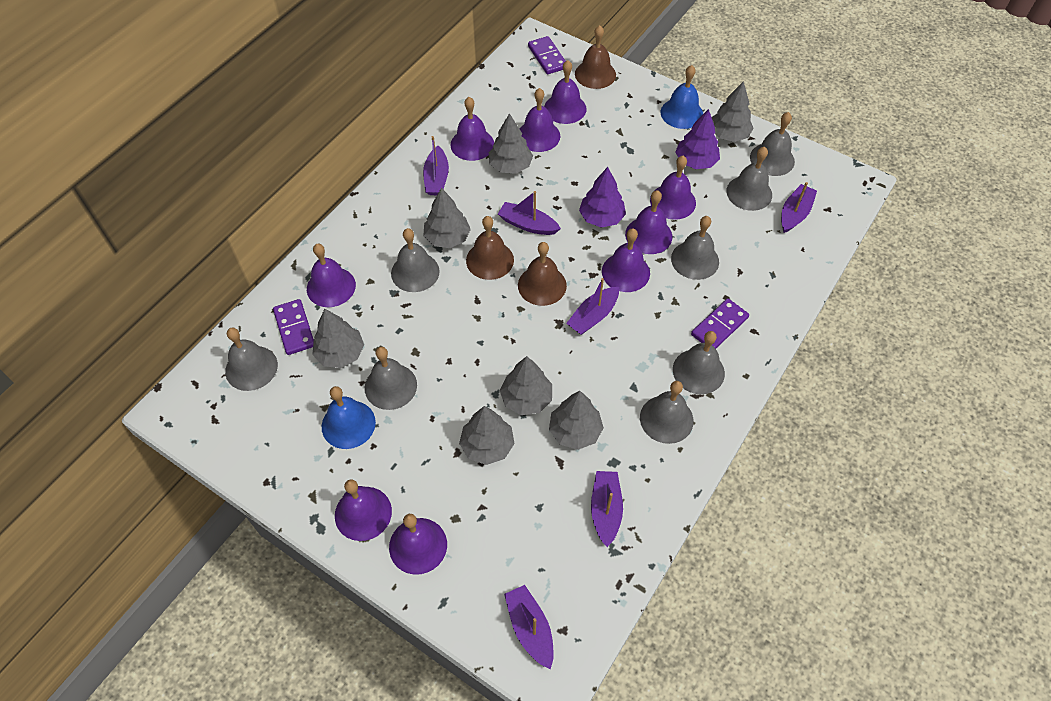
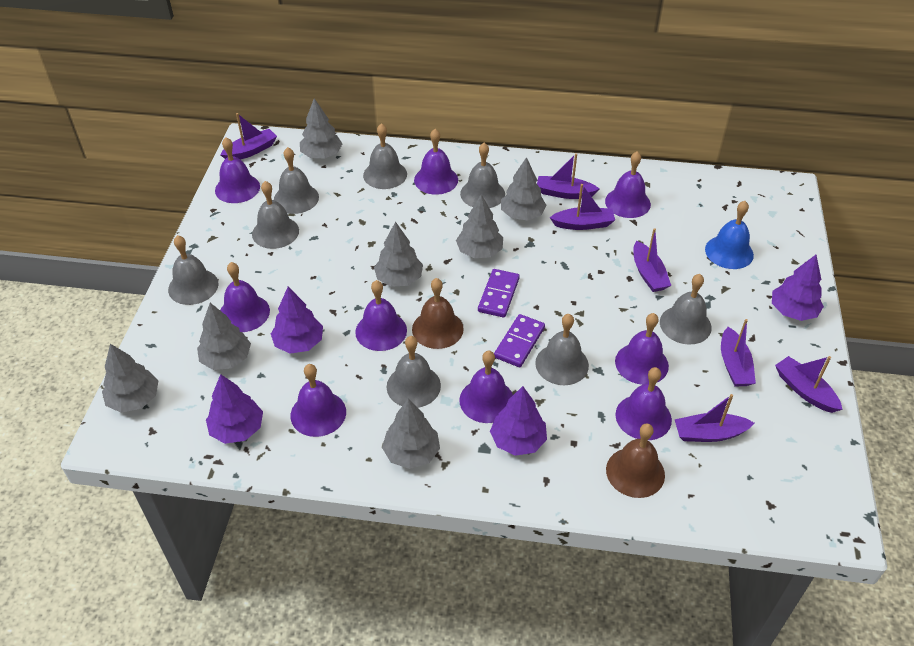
blue bell: 2 -> 1
brown bell: 3 -> 2
purple boat: 6 -> 7
purple domino: 3 -> 2
purple tree: 2 -> 4

